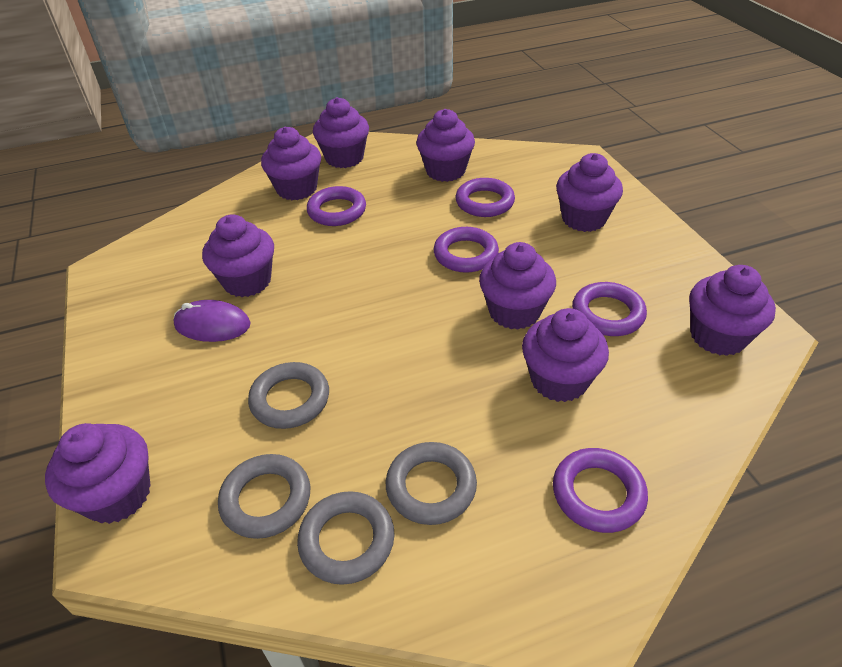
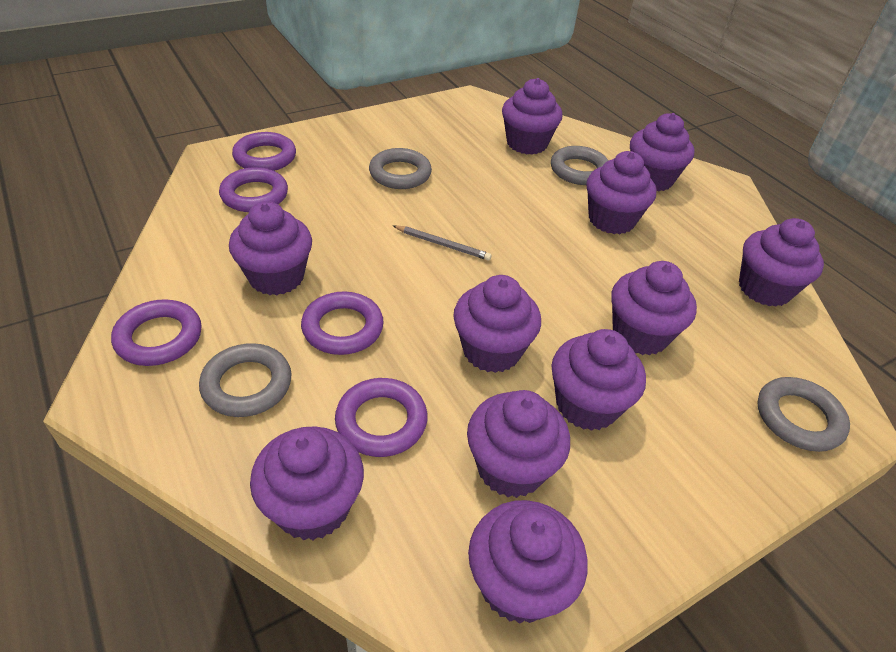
grey pencil: 0 -> 1
purple cupcake: 9 -> 11
purple mouse: 1 -> 0

